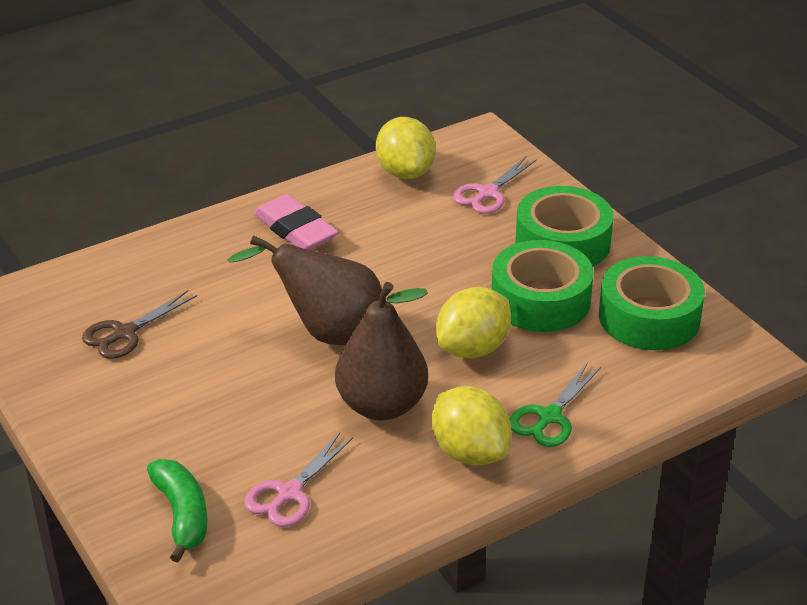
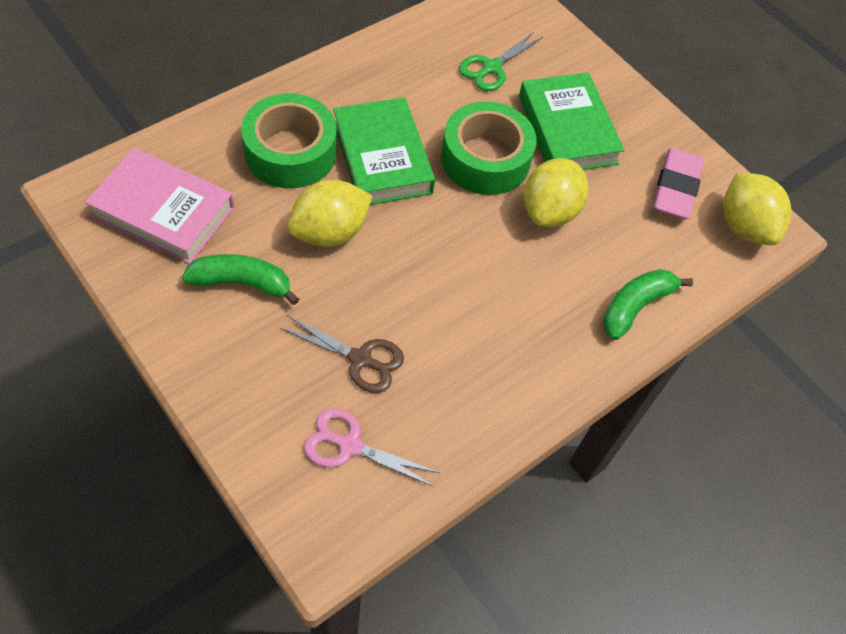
brown pear: 2 -> 0
green banana: 1 -> 2
green book: 0 -> 2
green tape: 3 -> 2
pink book: 0 -> 1
pink scissors: 2 -> 1

